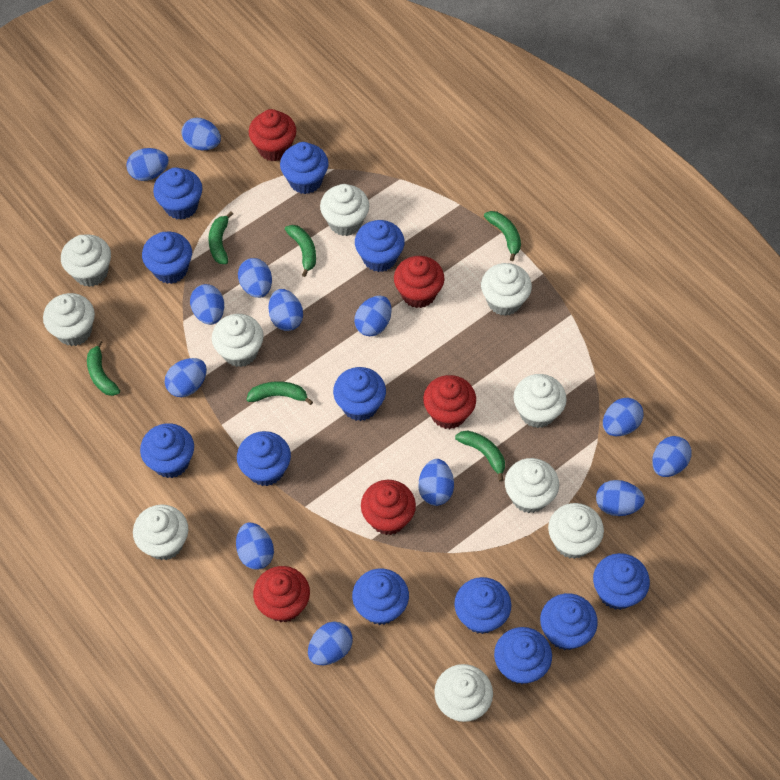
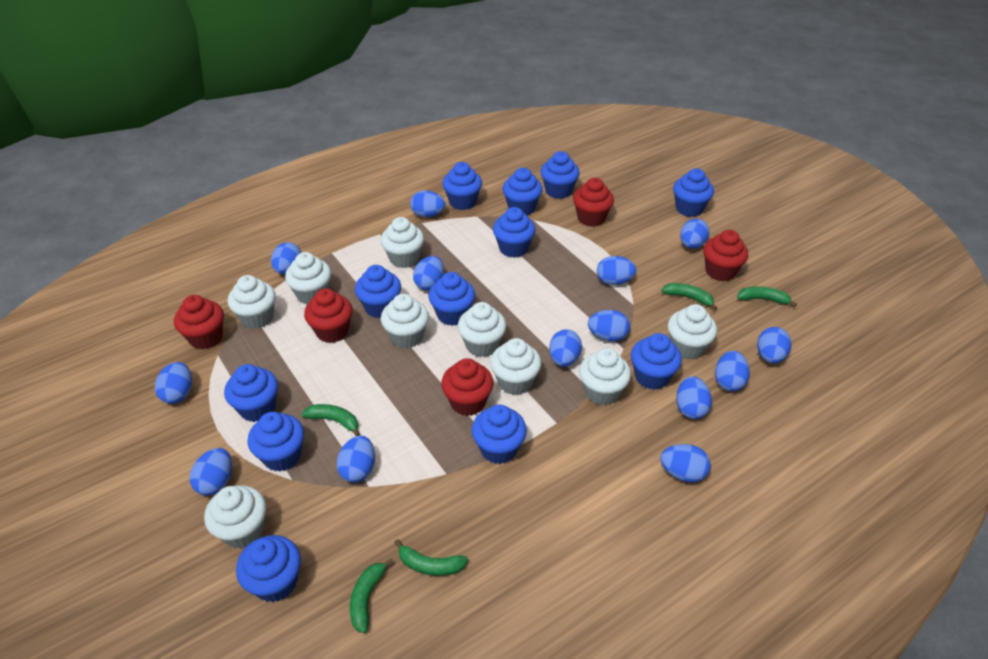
blue egg: 13 -> 14
green banana: 6 -> 5
white cupcake: 10 -> 9

